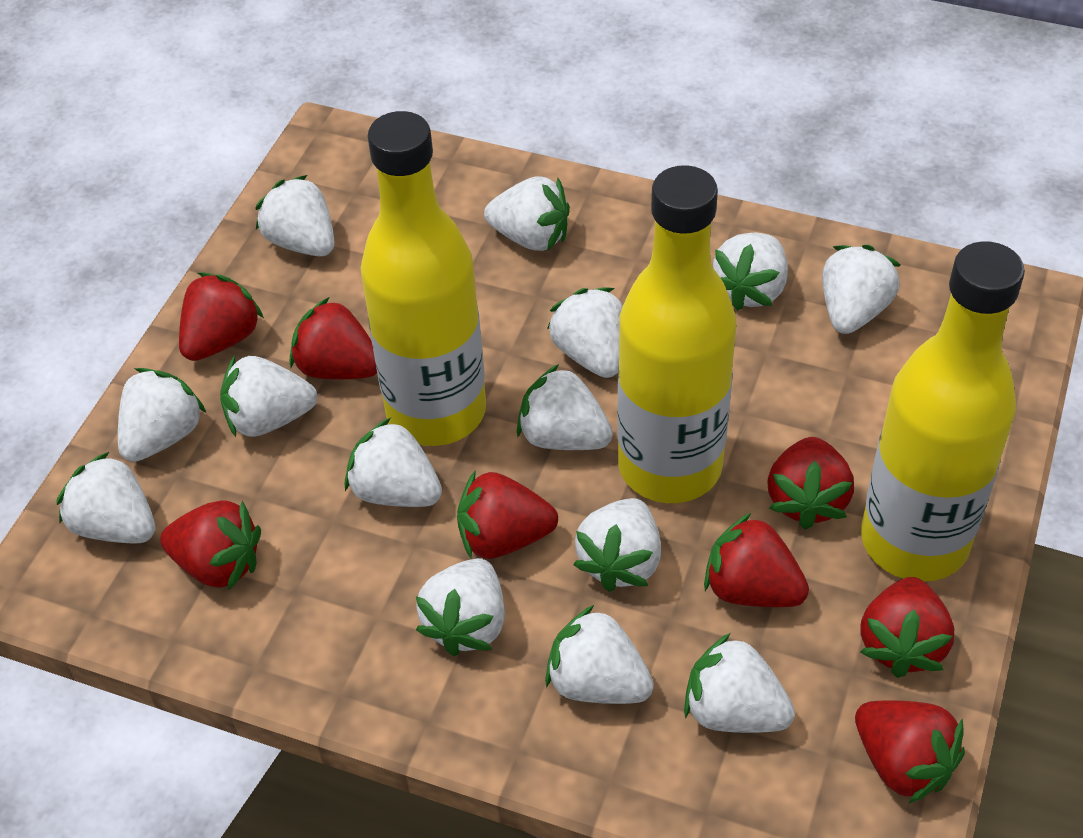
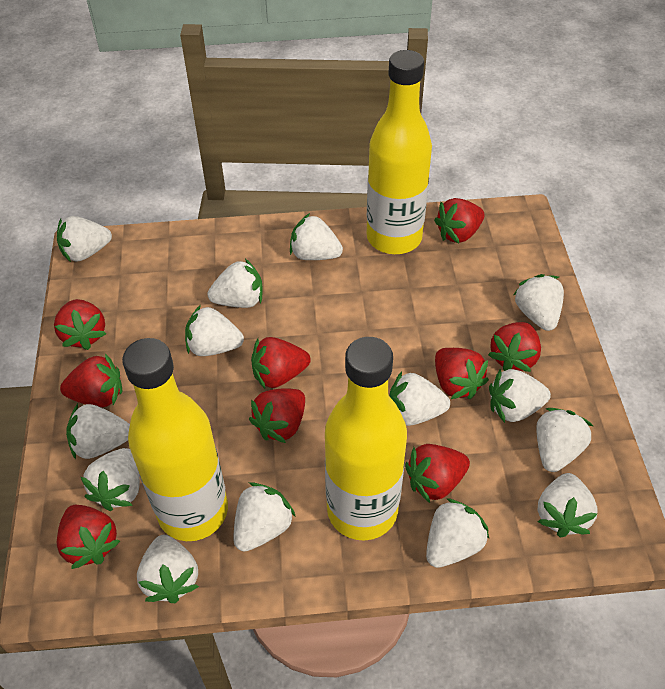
red strawberry: 8 -> 9

